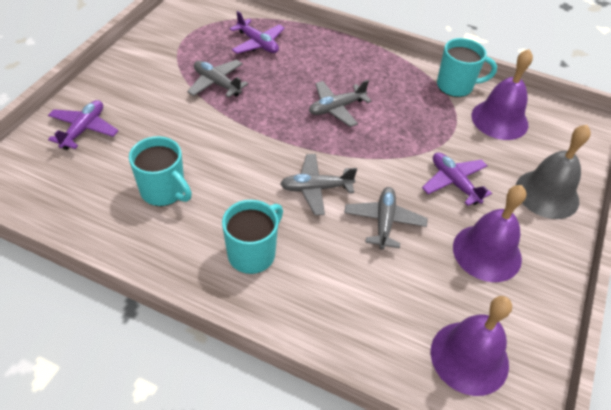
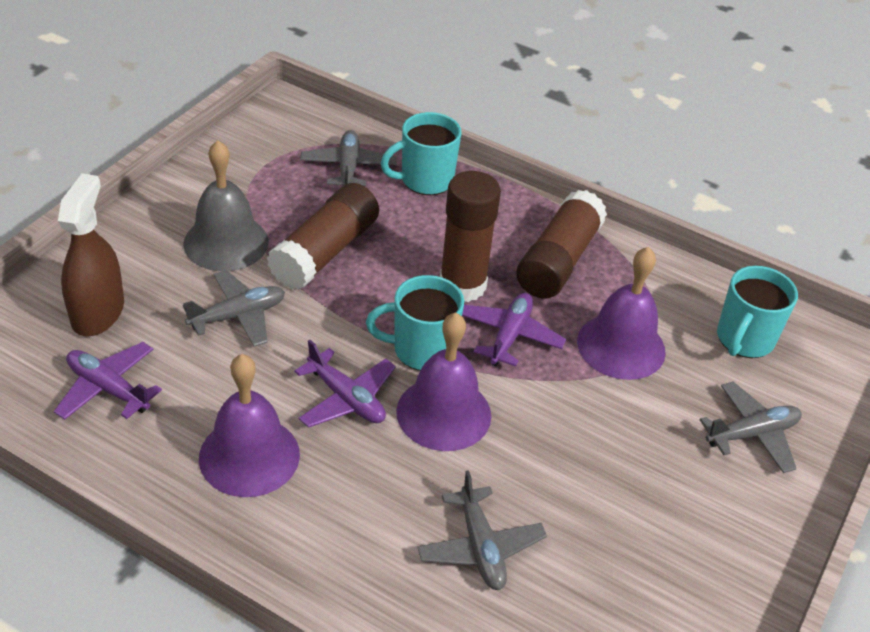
brown glue stick: 0 -> 3
brown spray bottle: 0 -> 1

